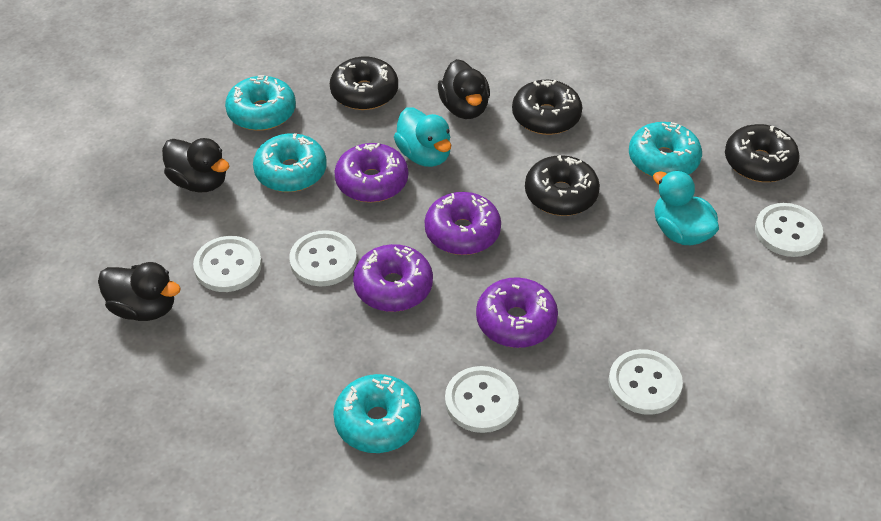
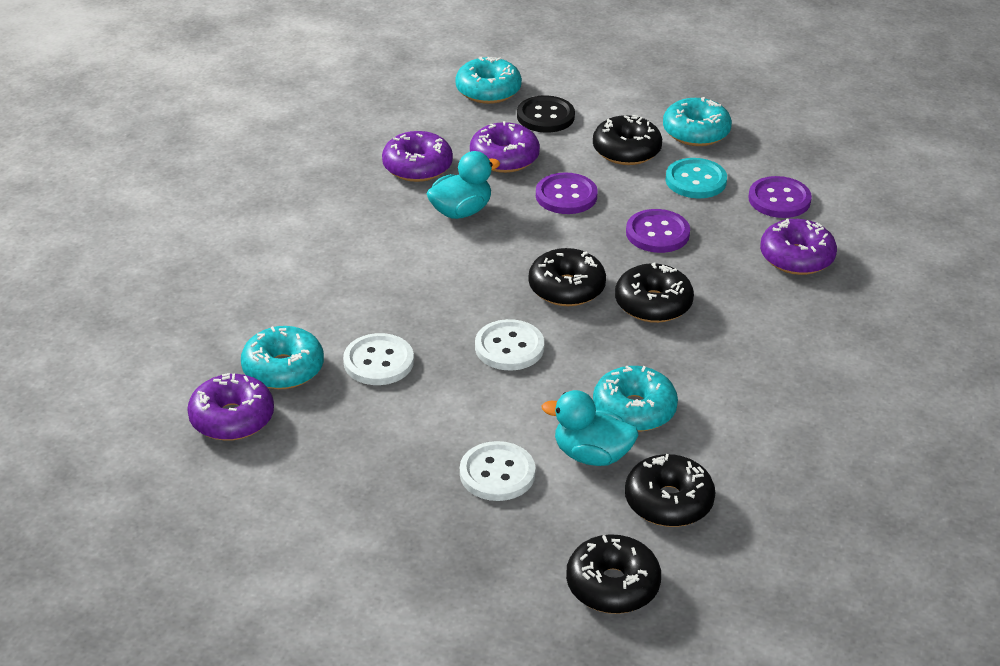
black button: 0 -> 1
black donut: 4 -> 5
black duck: 3 -> 0
purple button: 0 -> 3
turquoise button: 0 -> 1
white button: 5 -> 3

